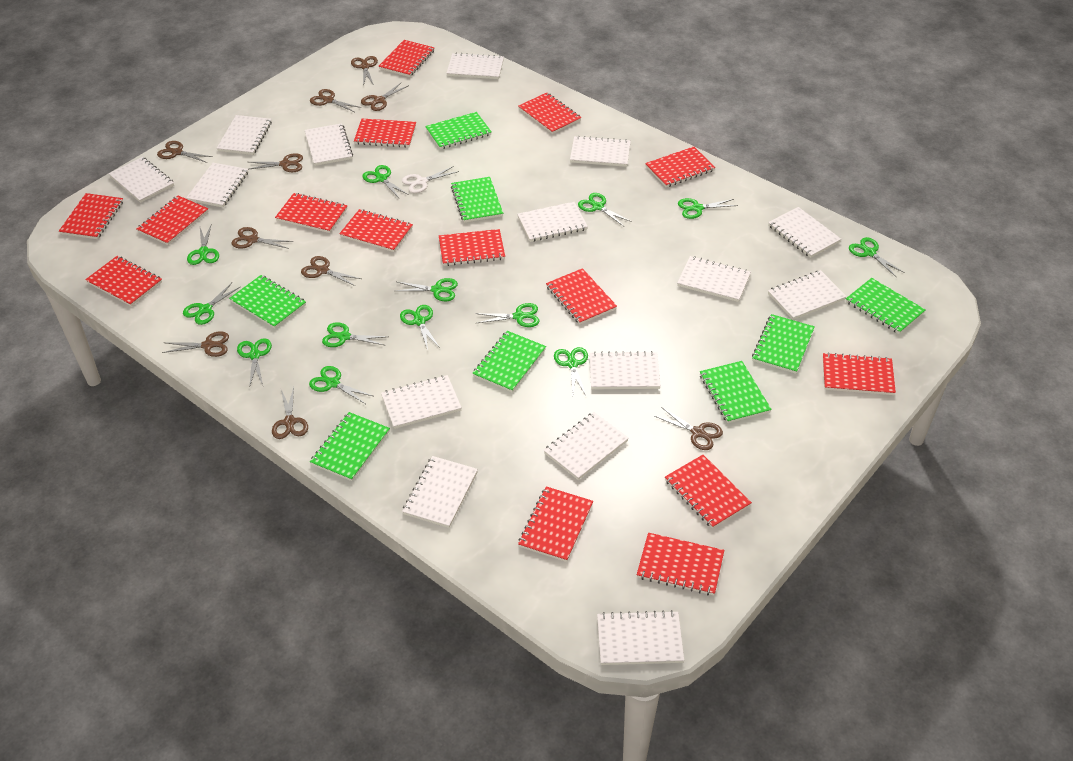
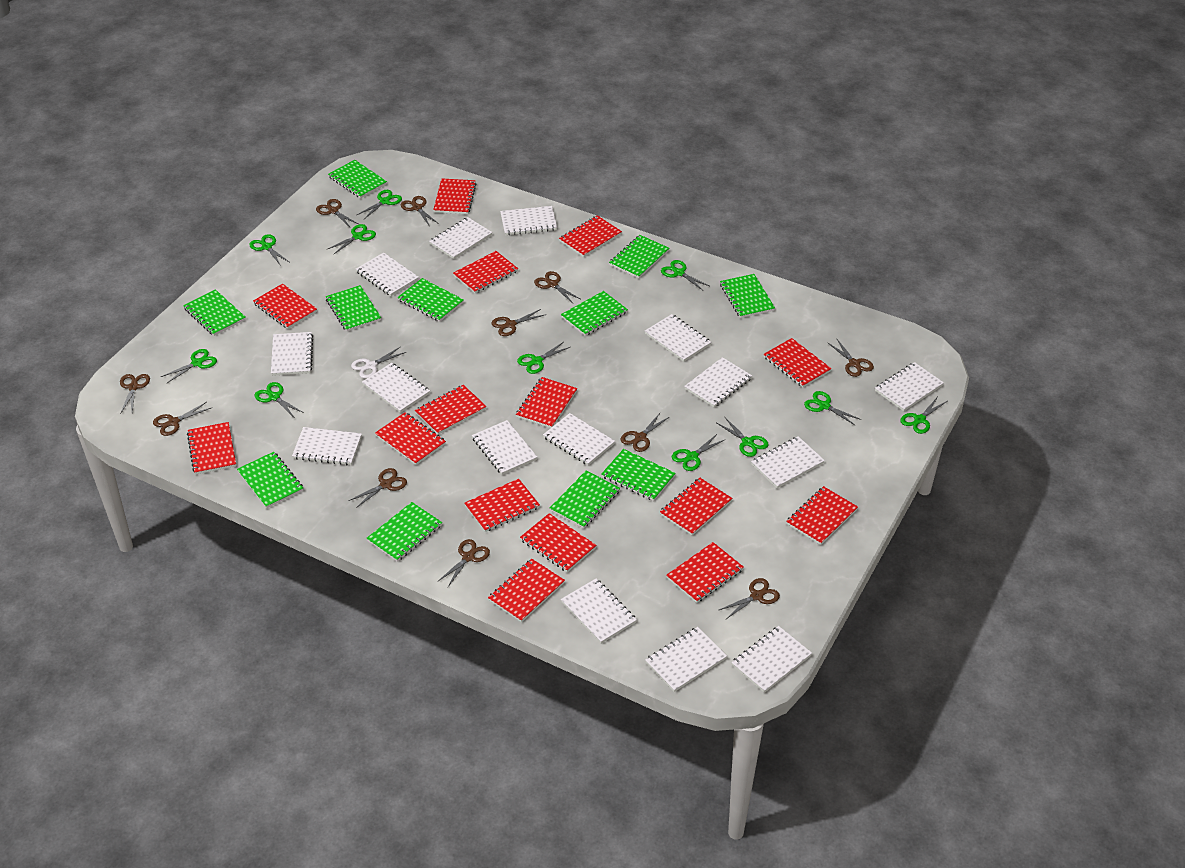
brown scissors: 10 -> 11
green notebook: 8 -> 11
green scissors: 13 -> 11

